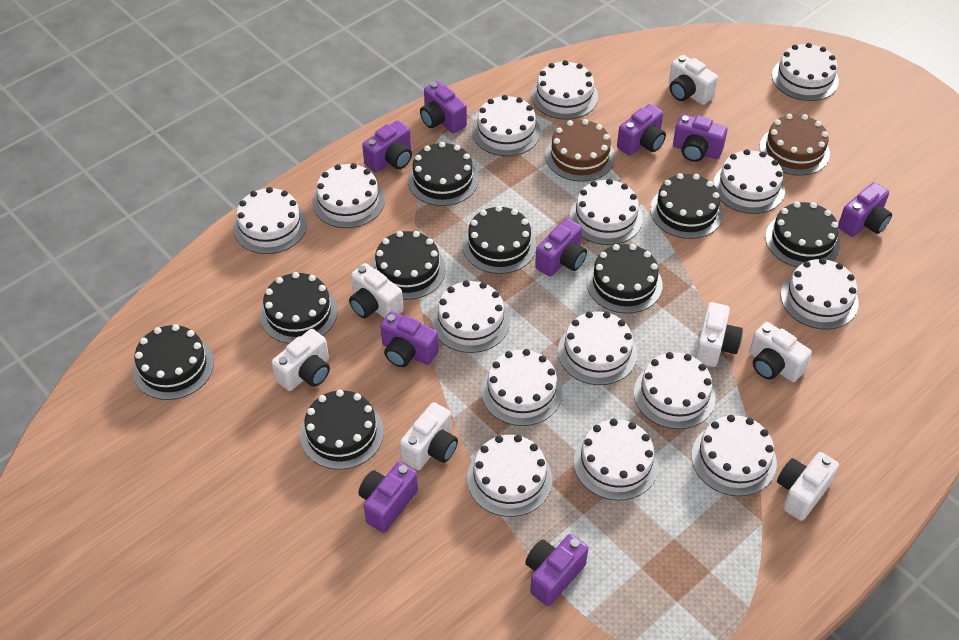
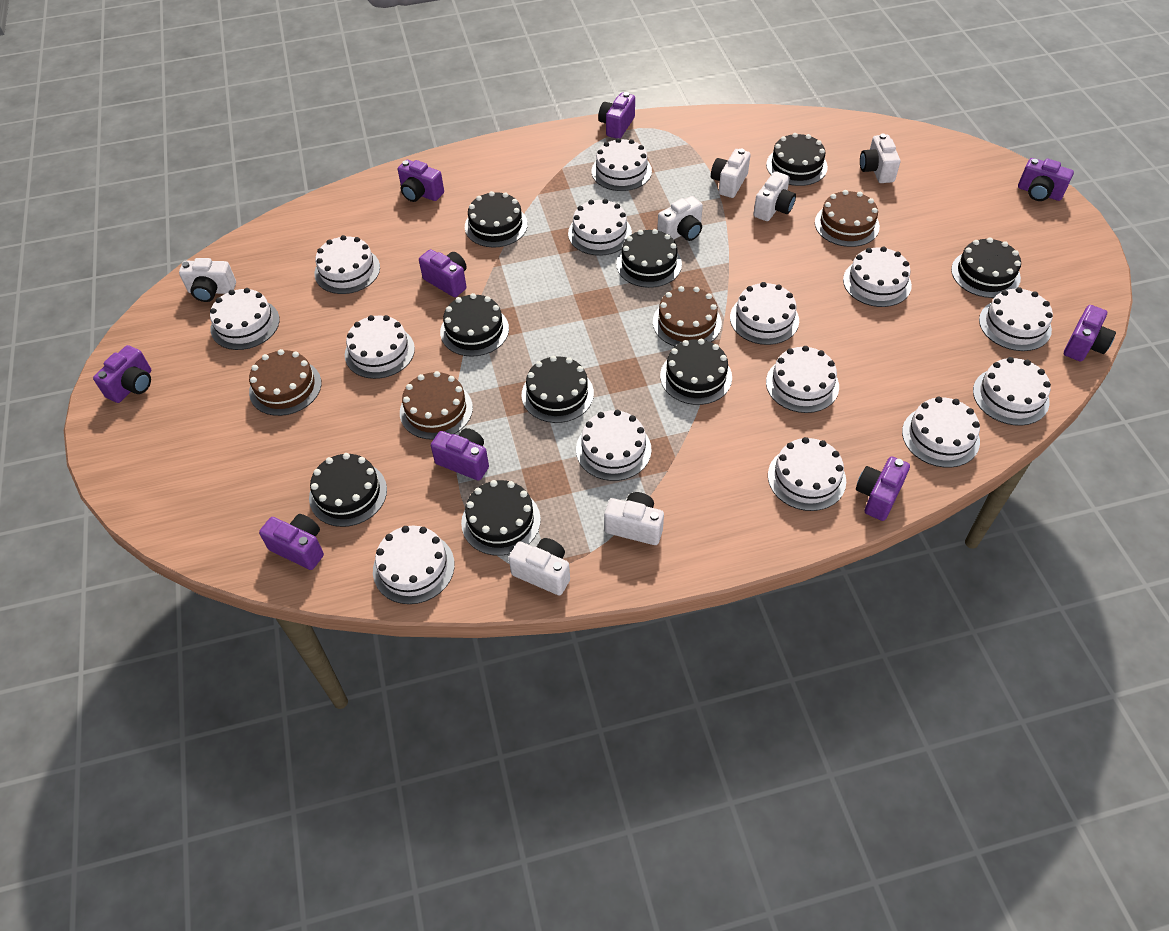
brown cake: 2 -> 4
white cake: 15 -> 14

